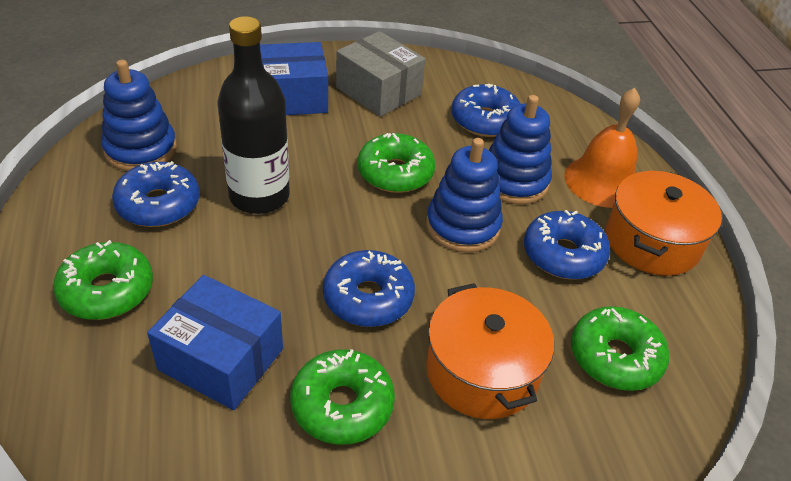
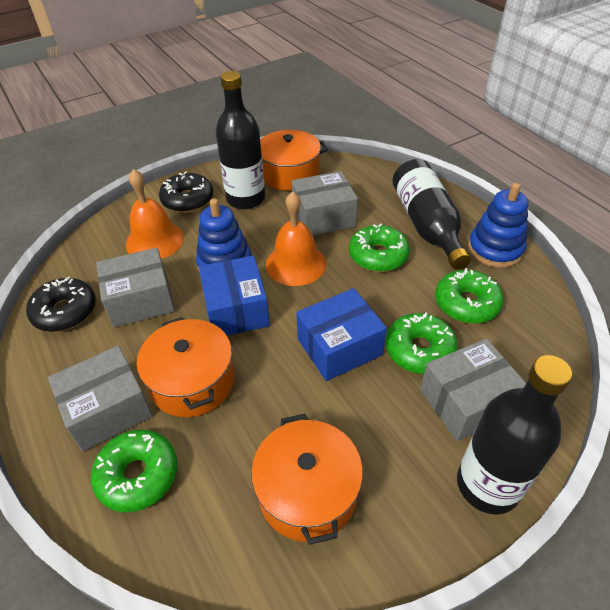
black bottle: 1 -> 3
black donut: 0 -> 2
blue donut: 4 -> 0
blue stacking toy: 3 -> 2
grey box: 1 -> 4
orange bell: 1 -> 2
orange pot: 2 -> 3

